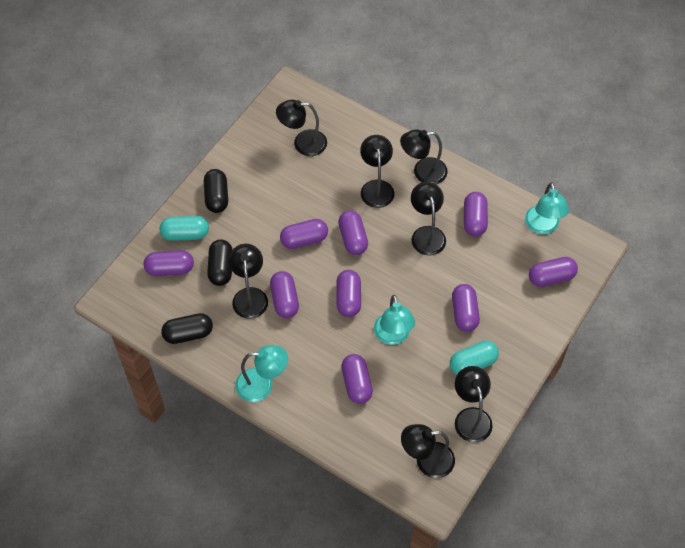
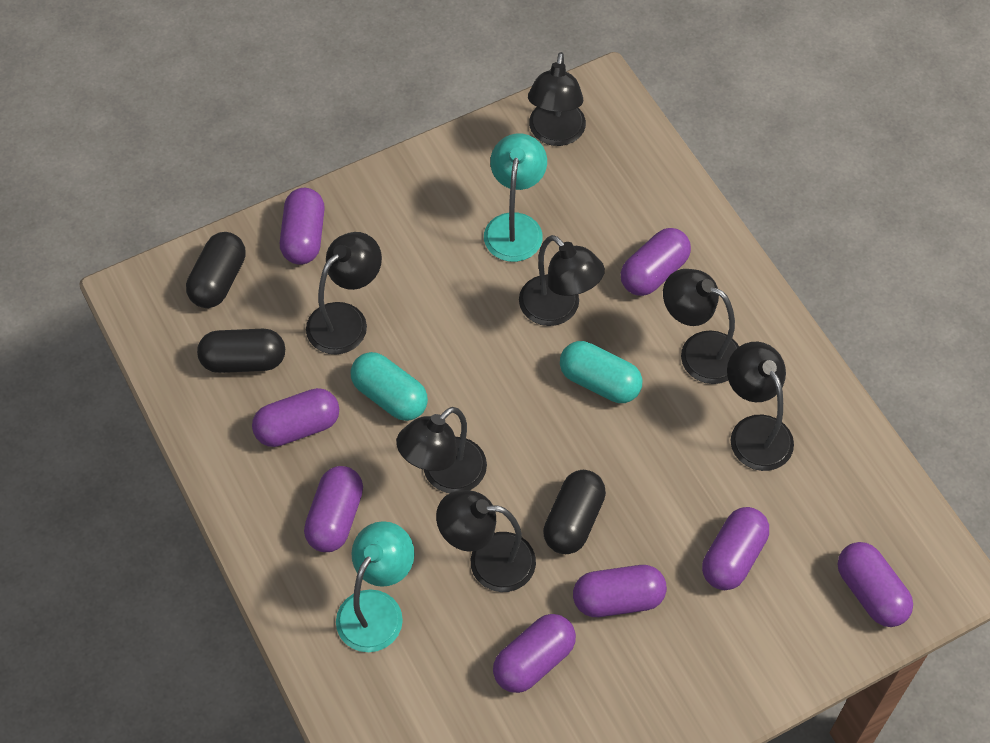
purple capsule: 9 -> 8
turquoise lamp: 3 -> 2

